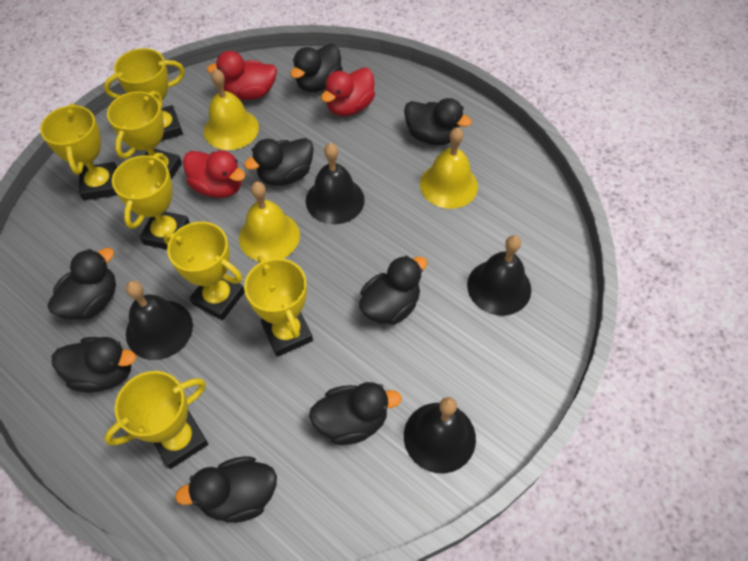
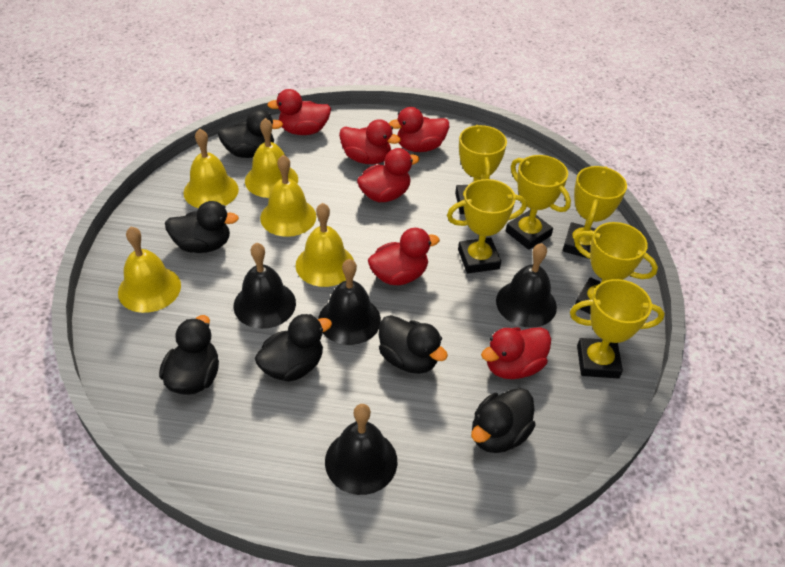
black duck: 8 -> 6
red duck: 3 -> 6
yellow bell: 3 -> 5
yellow trophy: 7 -> 6

